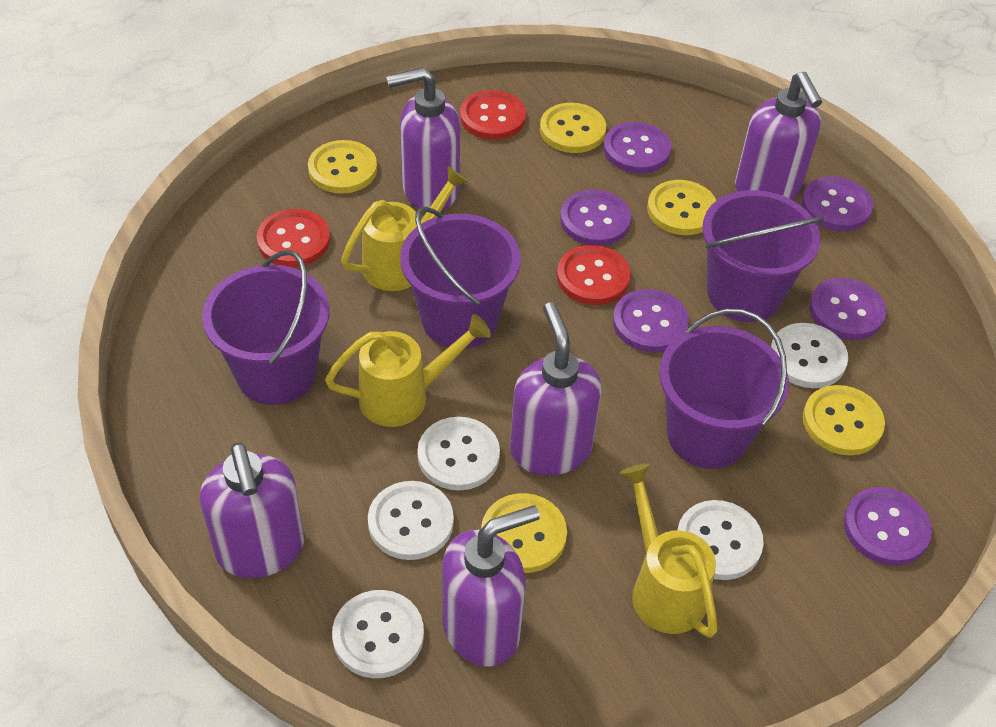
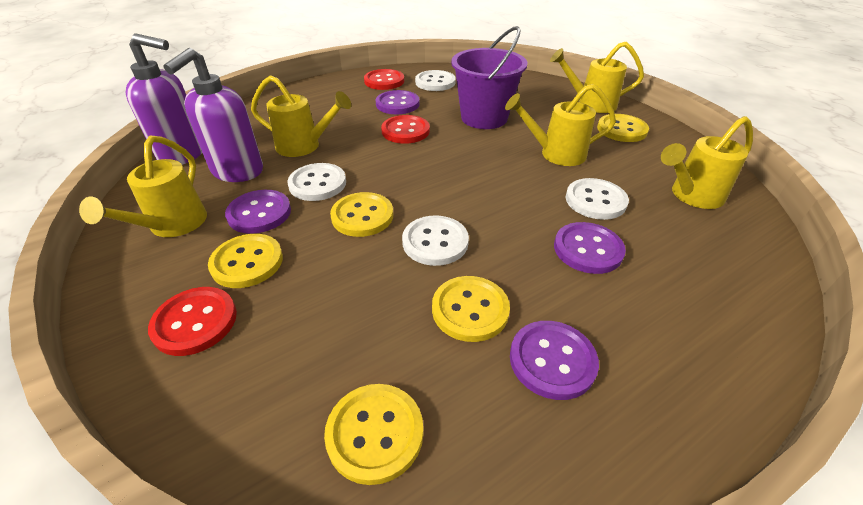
purple bucket: 4 -> 1
purple button: 6 -> 4
purple soap dispenser: 5 -> 2
white button: 5 -> 4
yellow watering can: 3 -> 5

